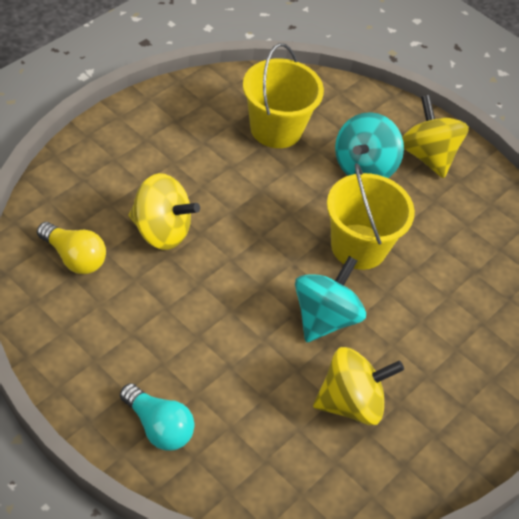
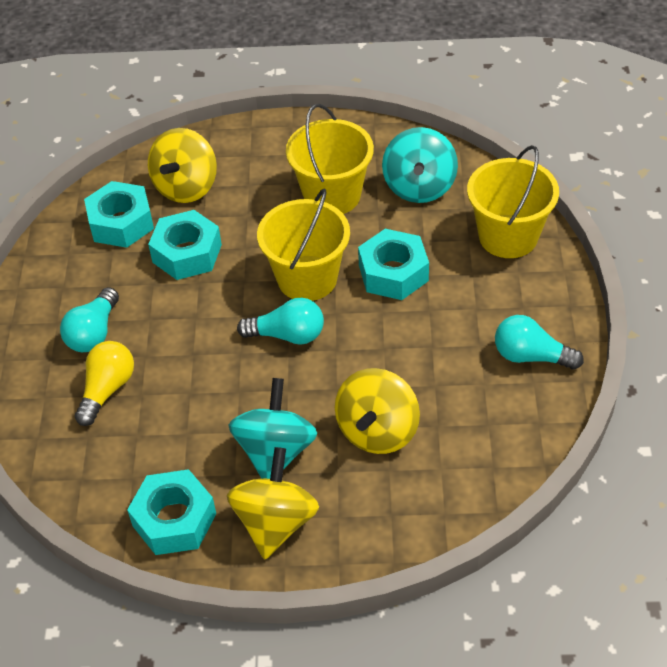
turquoise light bulb: 1 -> 3
turquoise nut: 0 -> 4
yellow bucket: 2 -> 3

